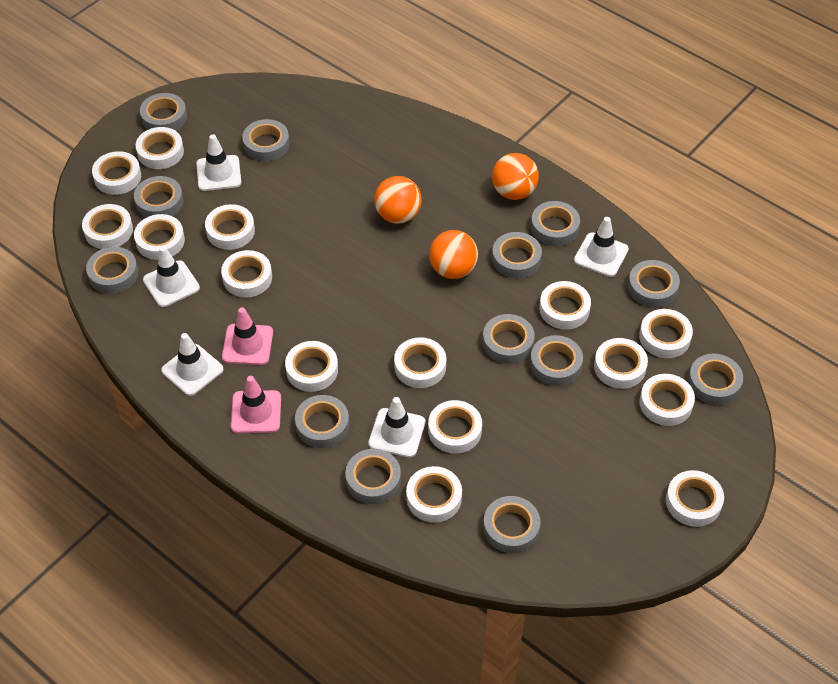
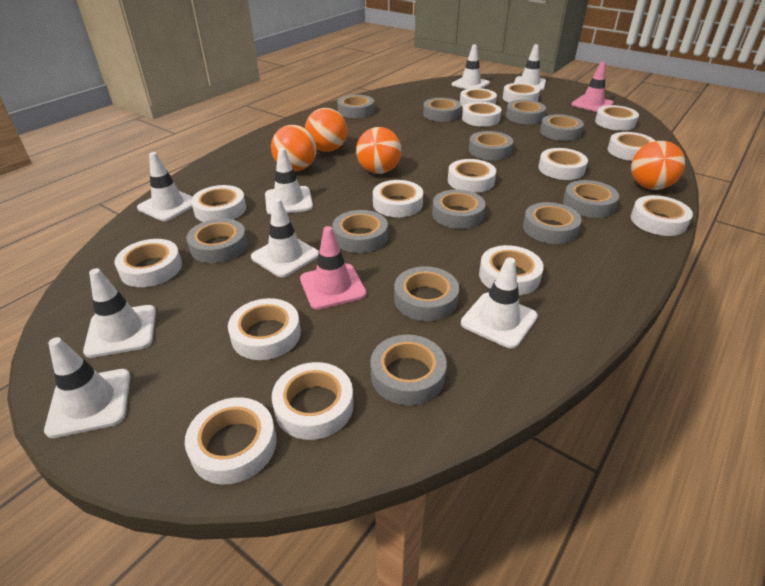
grey tape: 13 -> 12
orange ball: 3 -> 4
white traffic cone: 5 -> 8

